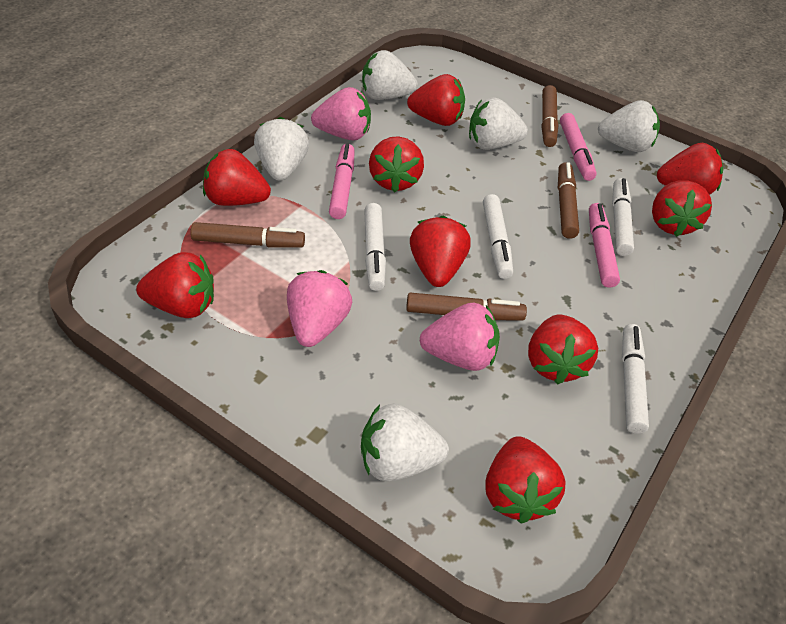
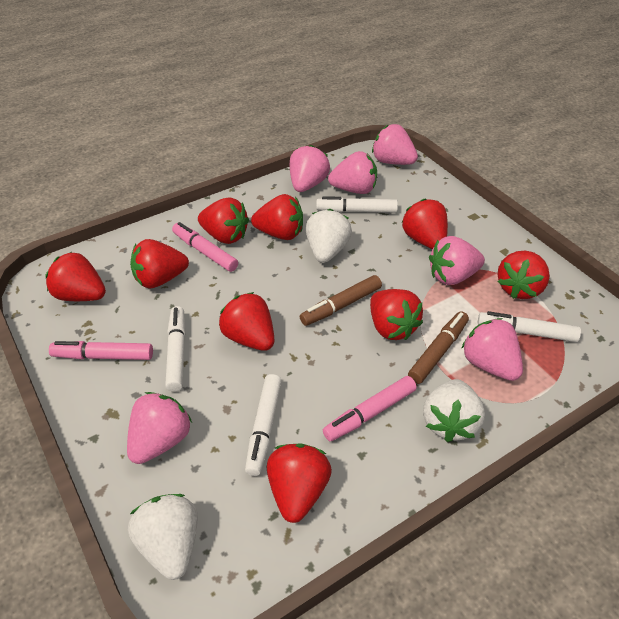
brown marker: 4 -> 2
pink strawberry: 3 -> 6
white strawberry: 5 -> 3

